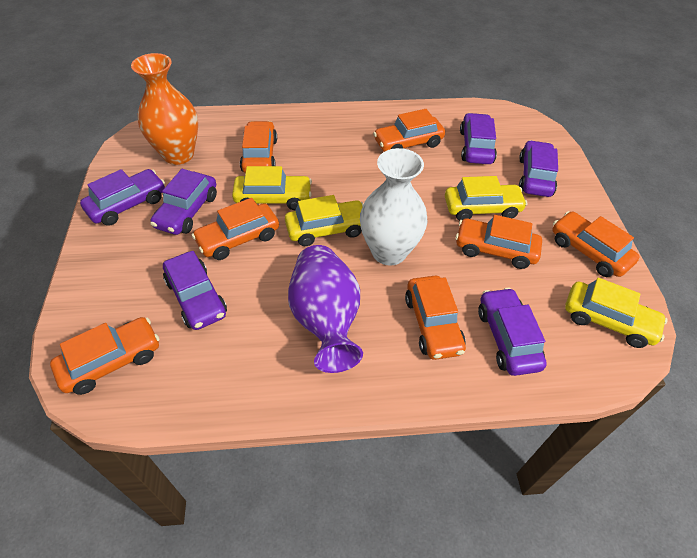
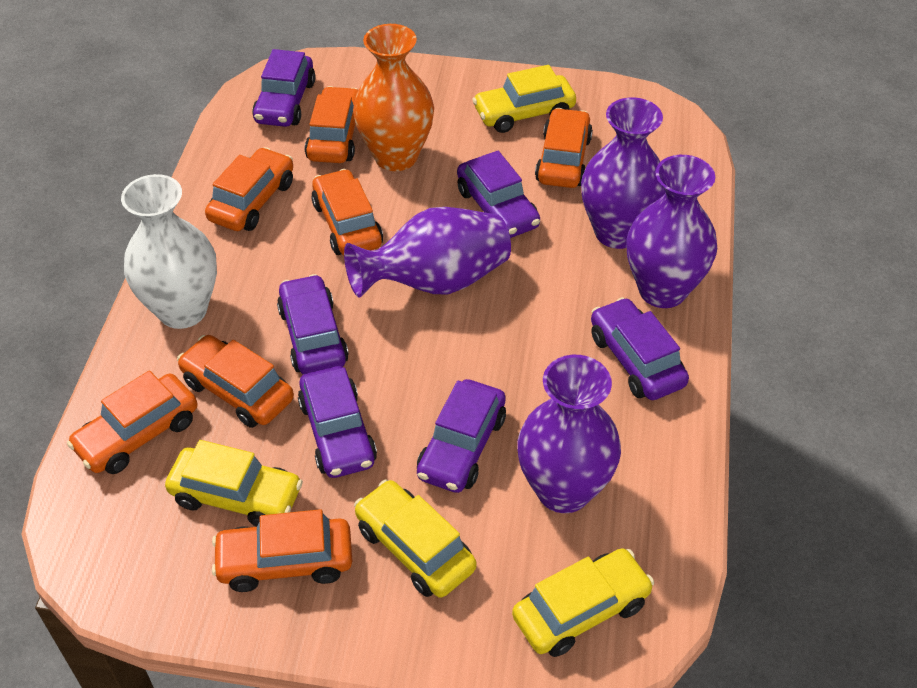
purple vase: 1 -> 4

